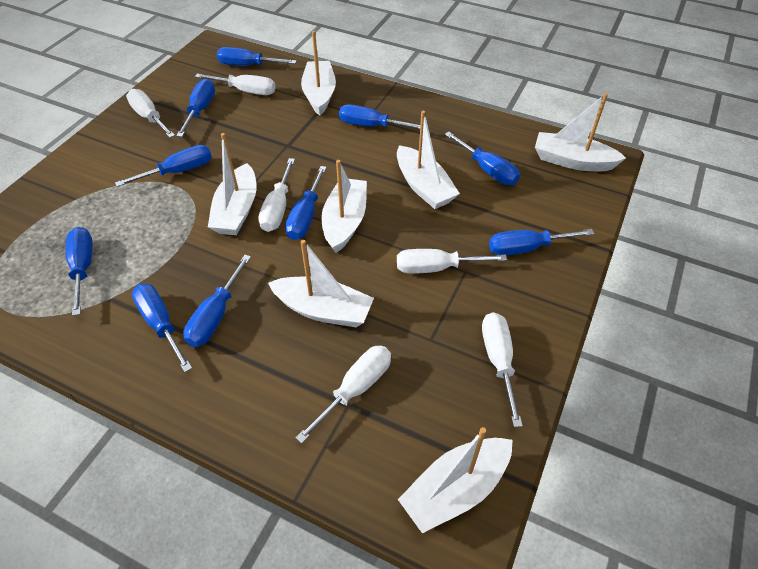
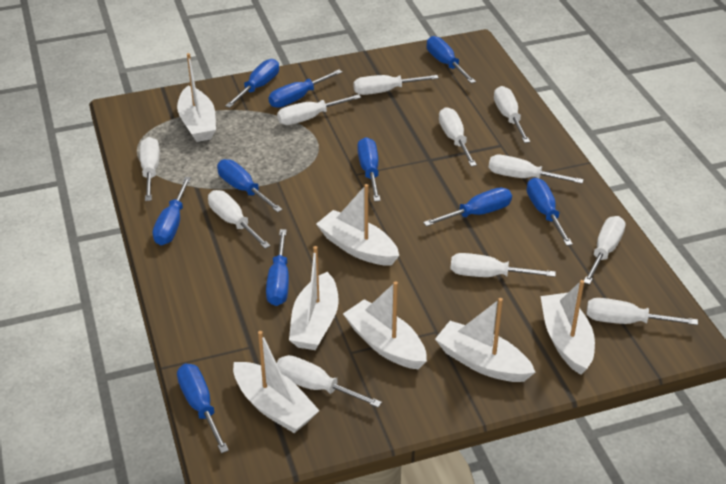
white screwdriver: 6 -> 11

